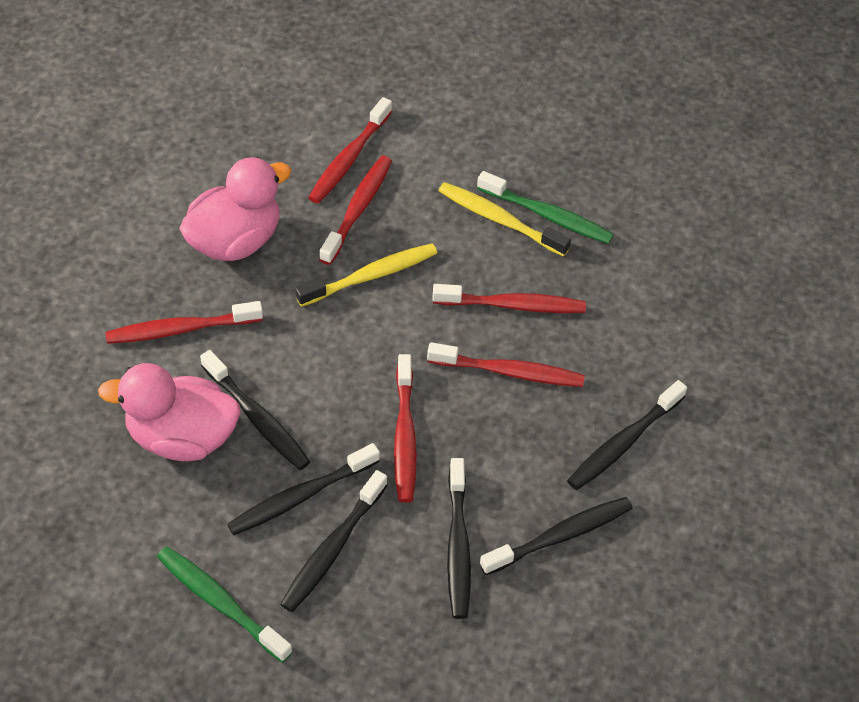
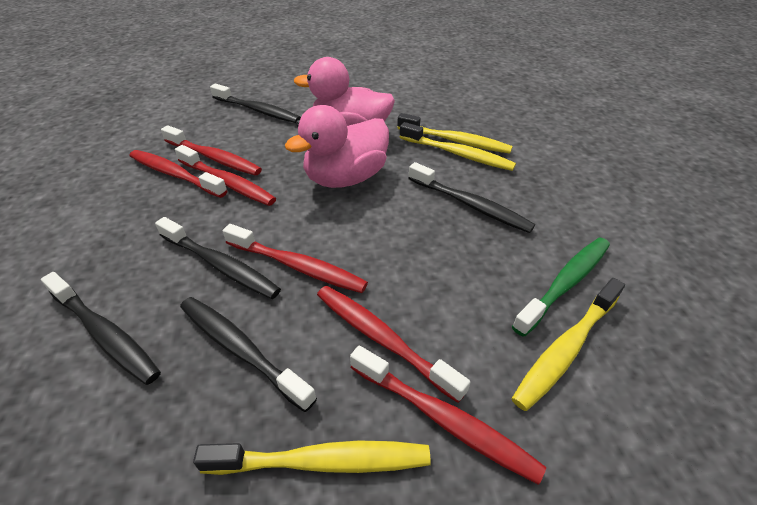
black toothbrush: 6 -> 5
green toothbrush: 2 -> 1
yellow toothbrush: 2 -> 4

